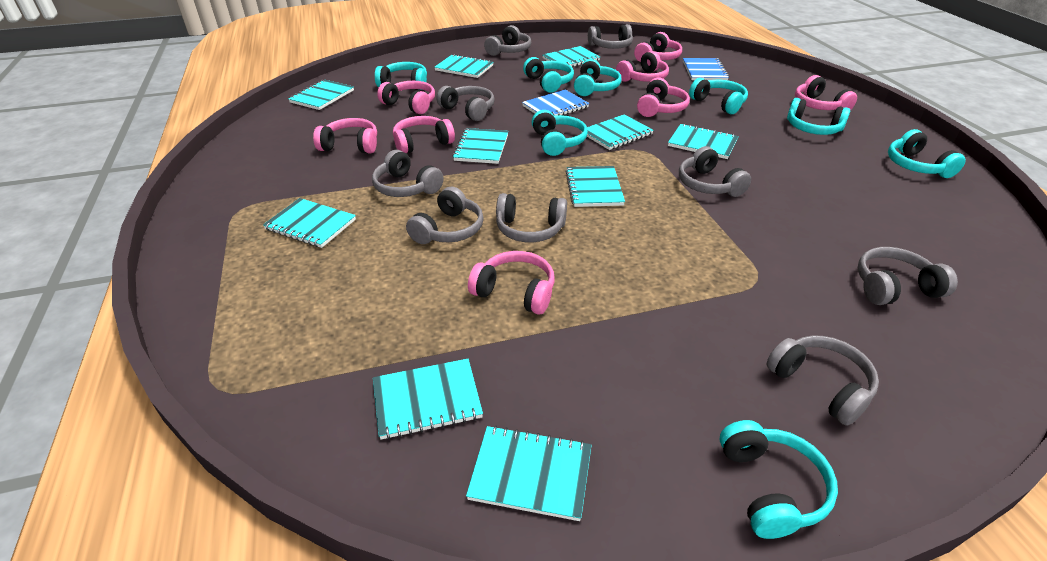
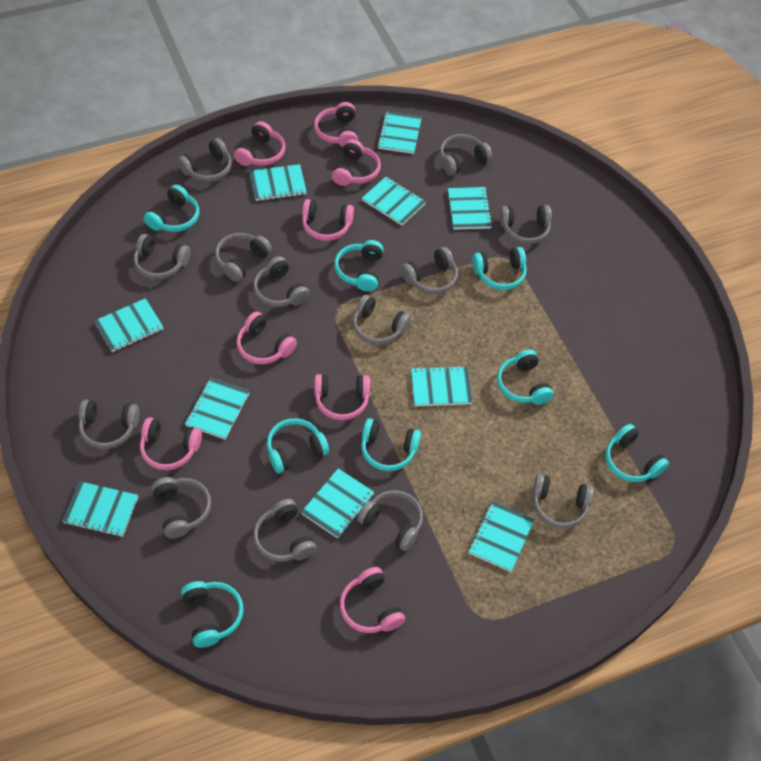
blue notebook: 2 -> 0
grey headphones: 9 -> 13

